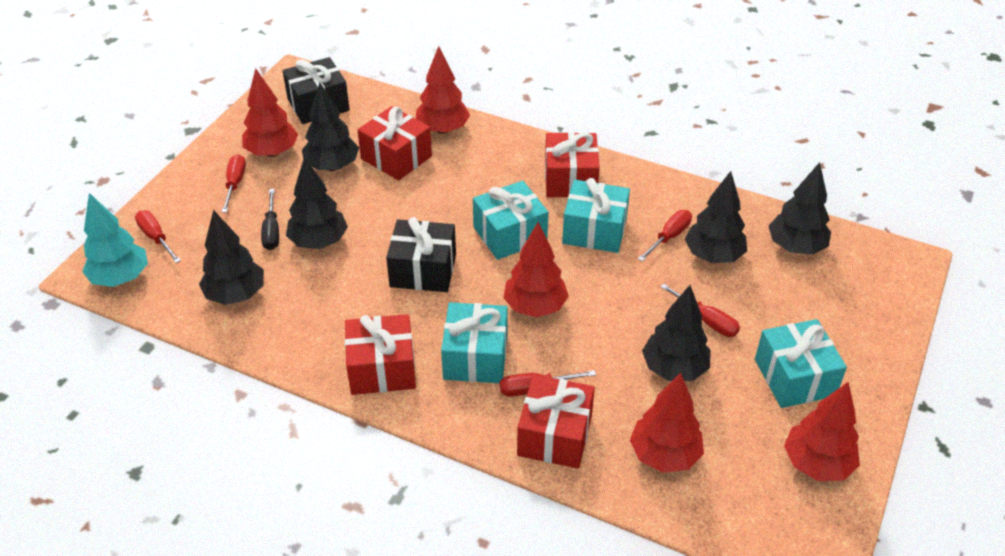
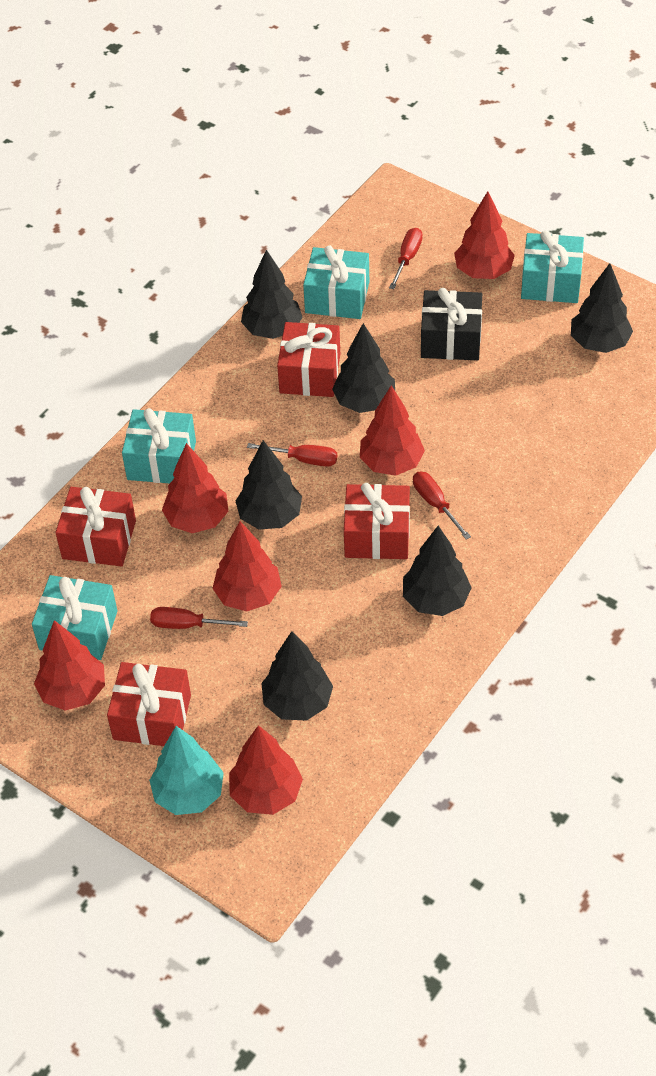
black gift: 2 -> 1
black screwdriver: 1 -> 0
red screwdriver: 5 -> 4
red tree: 5 -> 6

